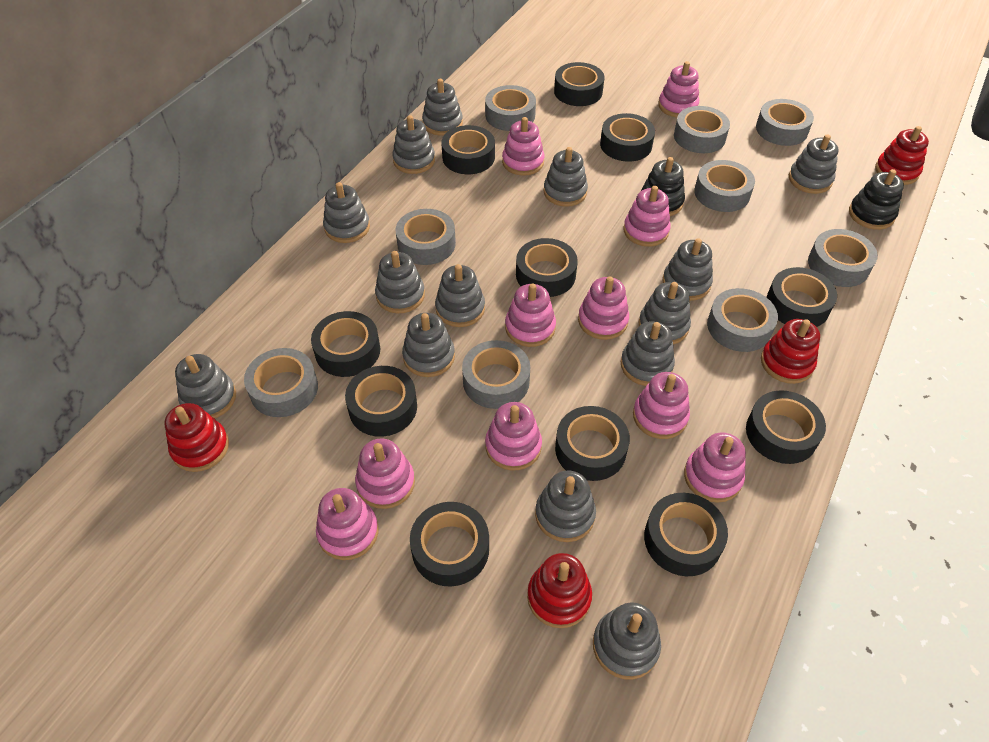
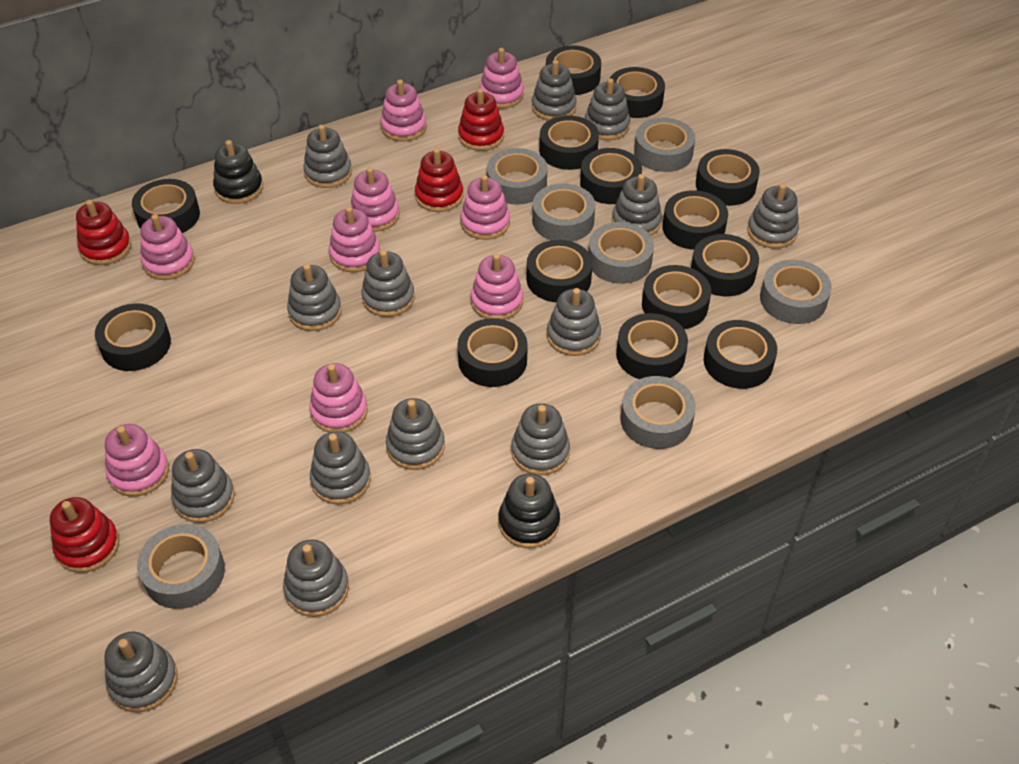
black tape: 11 -> 14
grey tape: 9 -> 7
pink stacking toy: 10 -> 9

